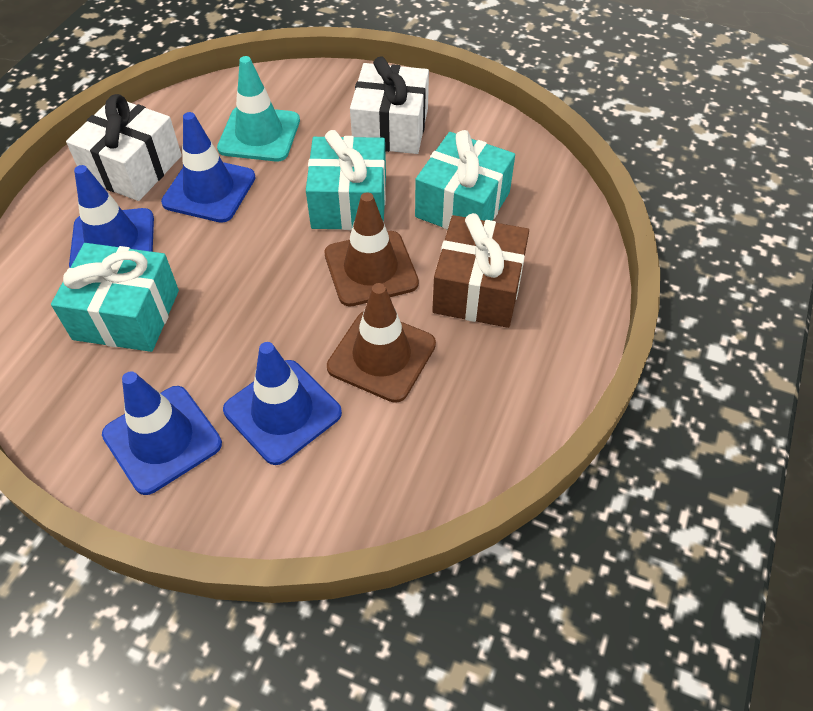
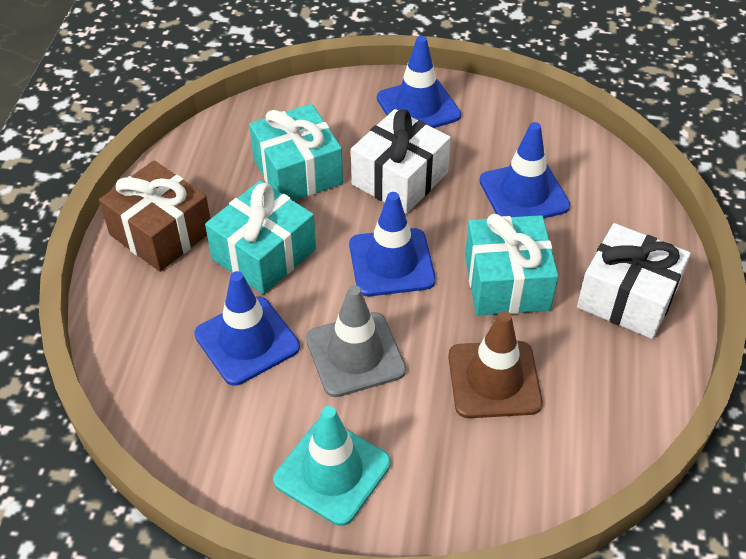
brown traffic cone: 2 -> 1
grey traffic cone: 0 -> 1

